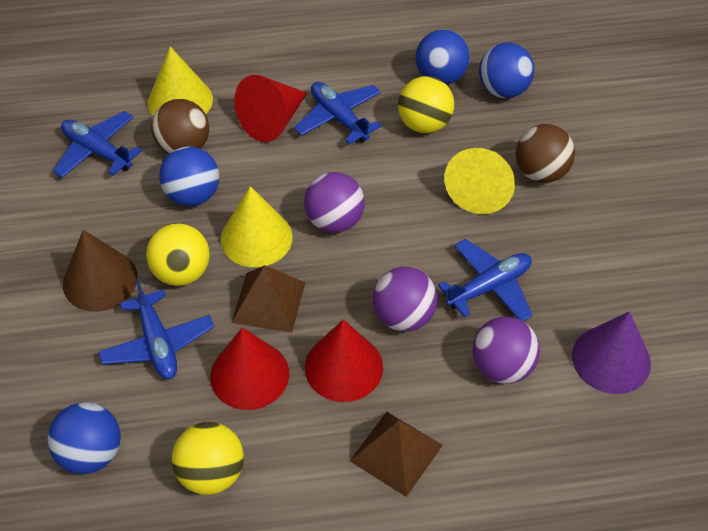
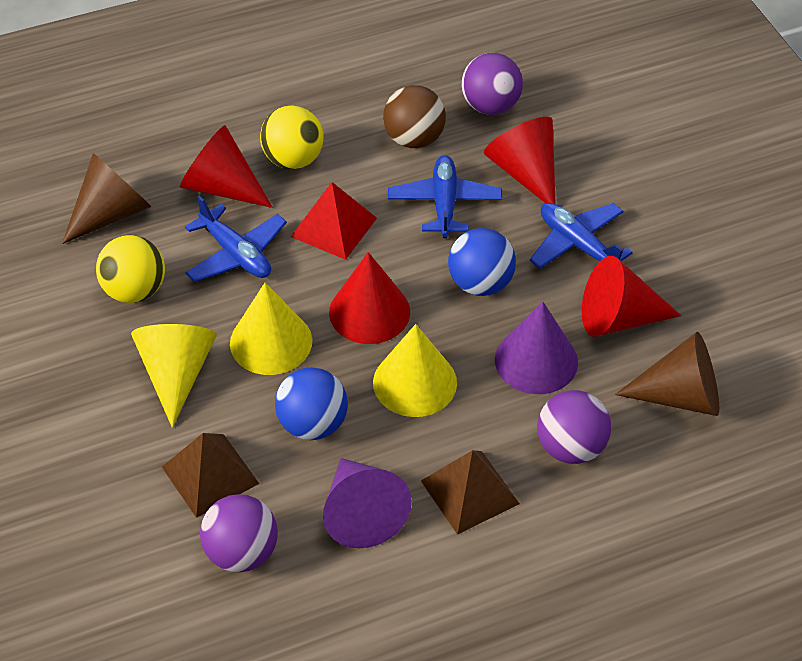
blue ball: 4 -> 2
blue plane: 4 -> 3
brown ball: 2 -> 1
brown cone: 1 -> 2
purple cone: 1 -> 2
red cone: 3 -> 4
red pyramid: 0 -> 1
yellow ball: 3 -> 2

